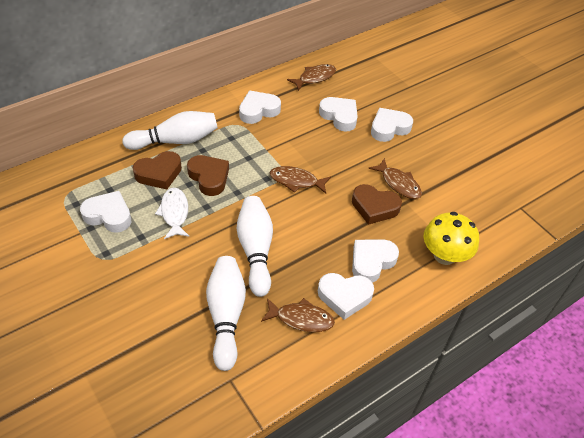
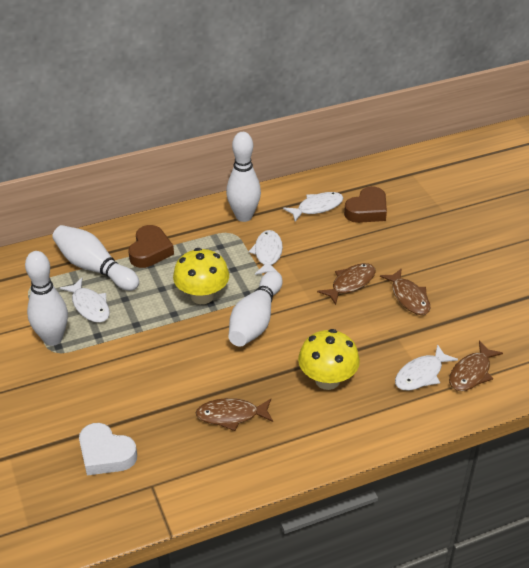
brown heart: 3 -> 2
white bowling pin: 3 -> 4
white fish: 1 -> 4
white heart: 6 -> 1
yellow mushroom: 1 -> 2

